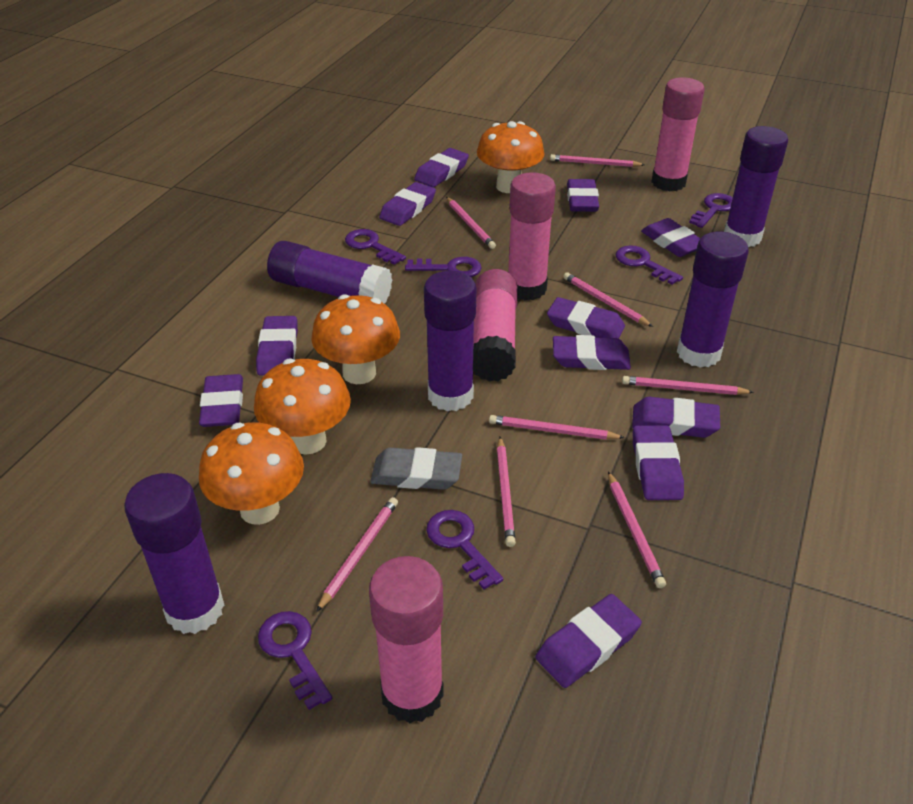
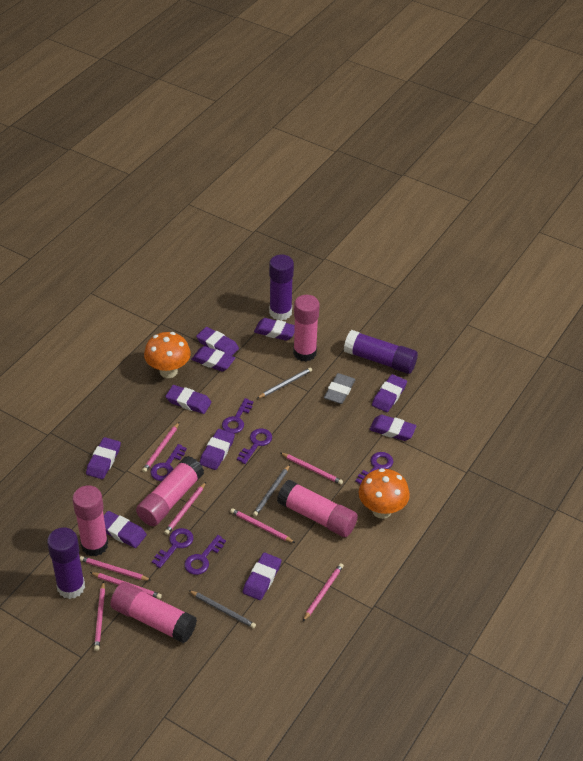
grey pencil: 0 -> 3
orange mushroom: 4 -> 2
pink glue stick: 4 -> 5
purple eraser: 11 -> 10
purple glue stick: 5 -> 3

